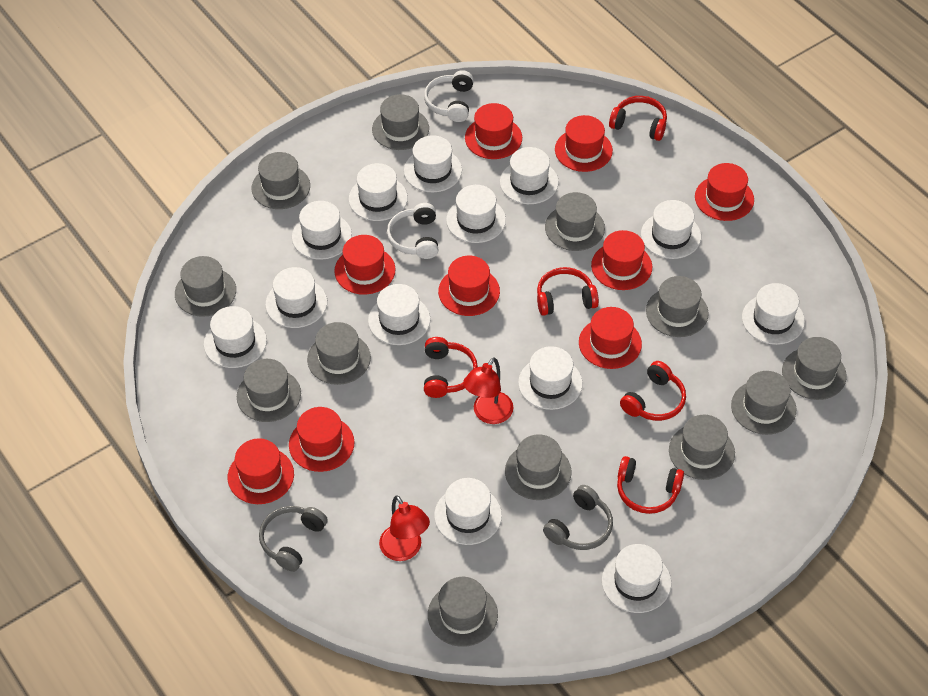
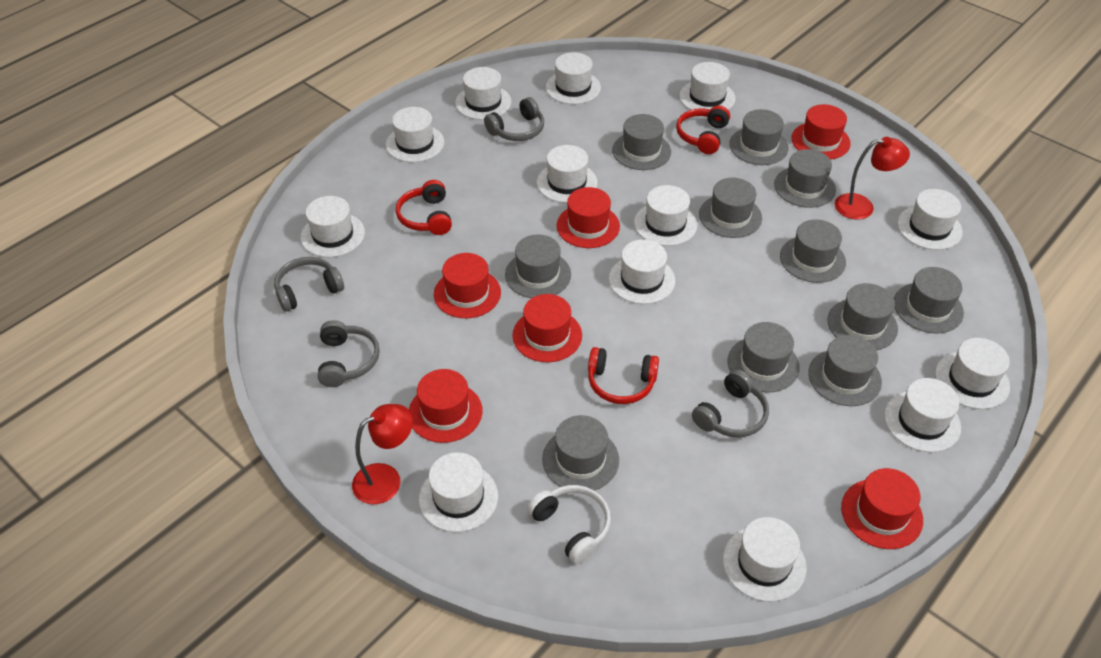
grey hat: 12 -> 11
grey headphones: 2 -> 4
red hat: 9 -> 6
red headphones: 5 -> 3
white headphones: 2 -> 1

